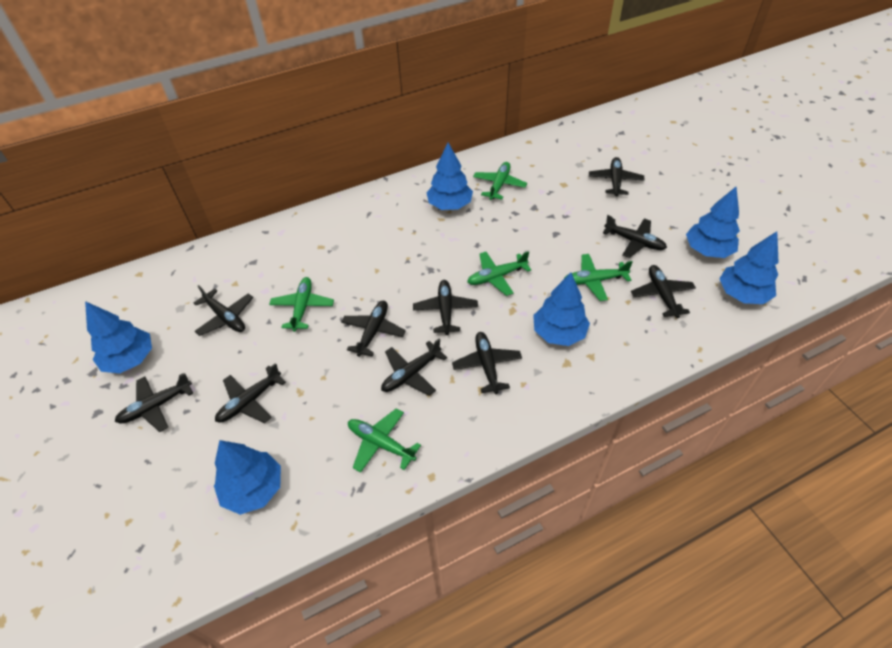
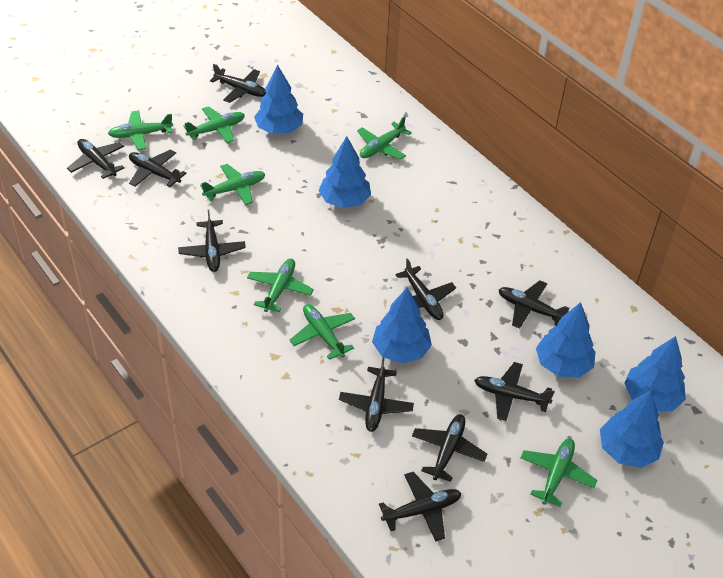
green plane: 5 -> 7

